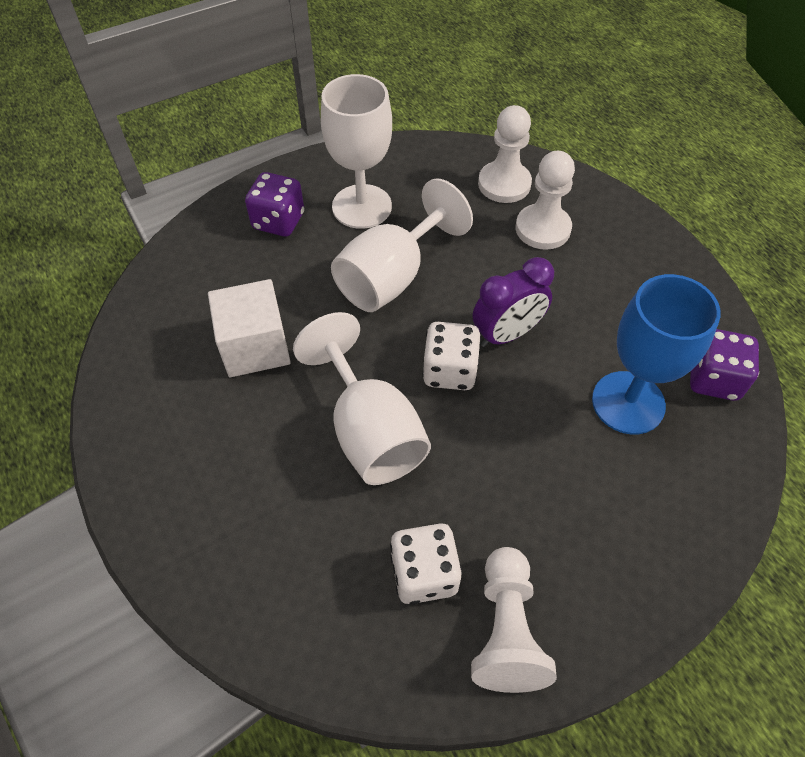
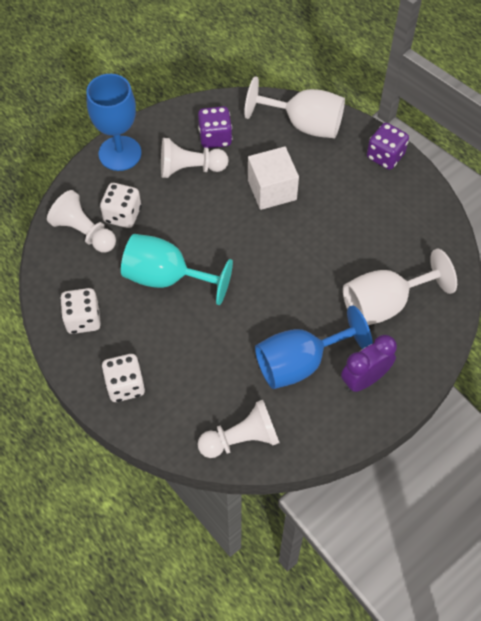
blue goblet: 1 -> 2
turquoise goblet: 0 -> 1
white dice: 2 -> 3
white goblet: 3 -> 2

